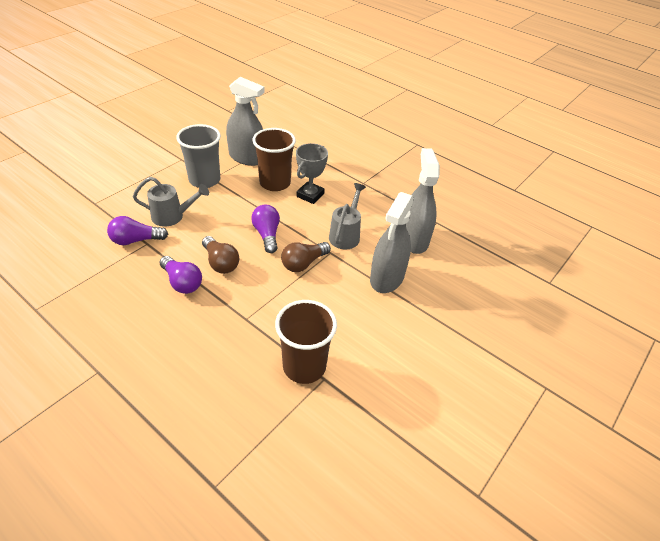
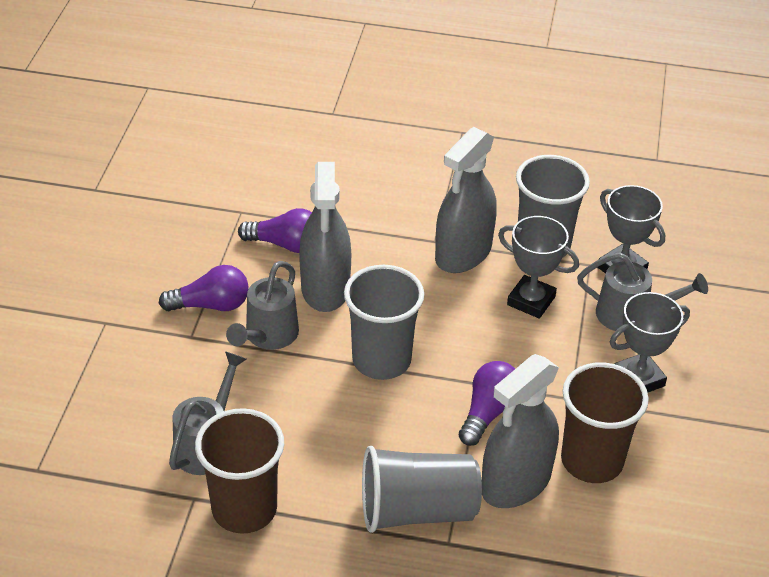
brown light bulb: 2 -> 0
grey cup: 1 -> 3
grey trophy: 1 -> 3
grey watering can: 2 -> 3

